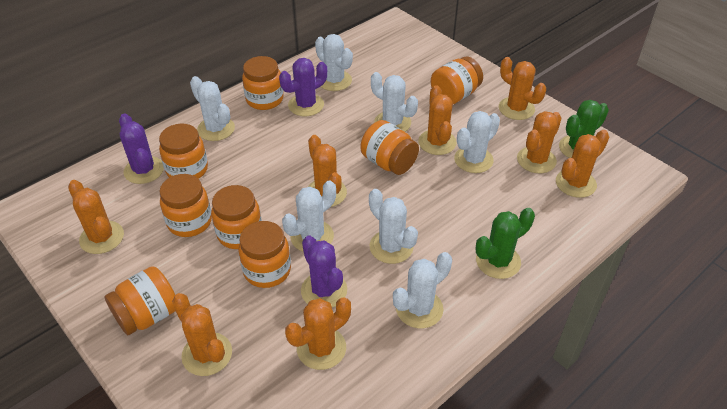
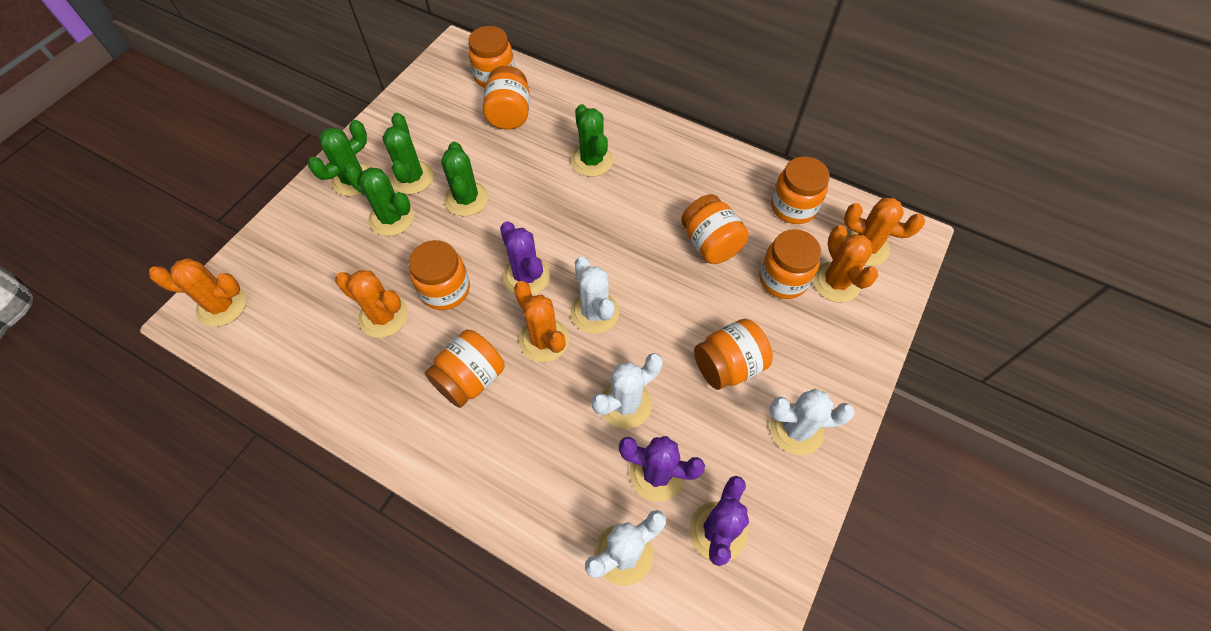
green cactus: 2 -> 5
orange cactus: 8 -> 5
white cactus: 7 -> 4

